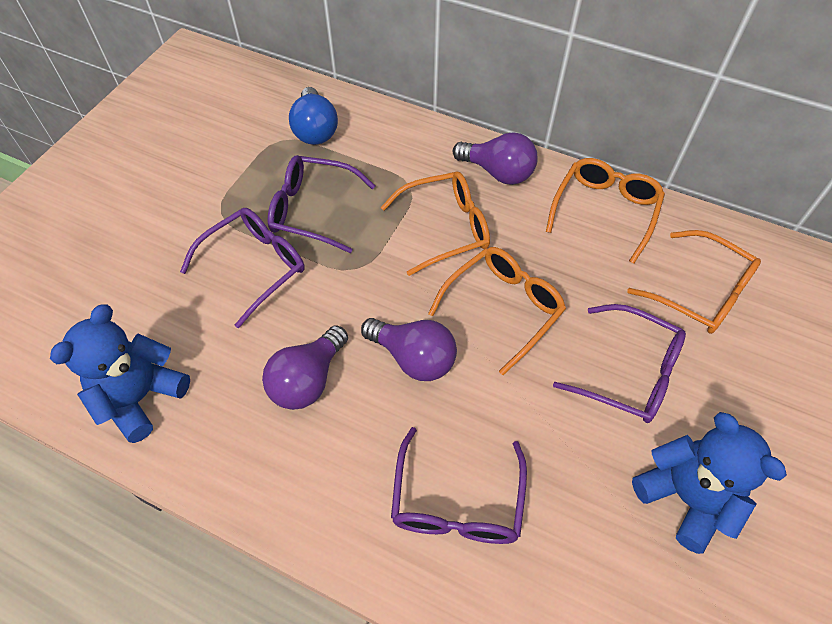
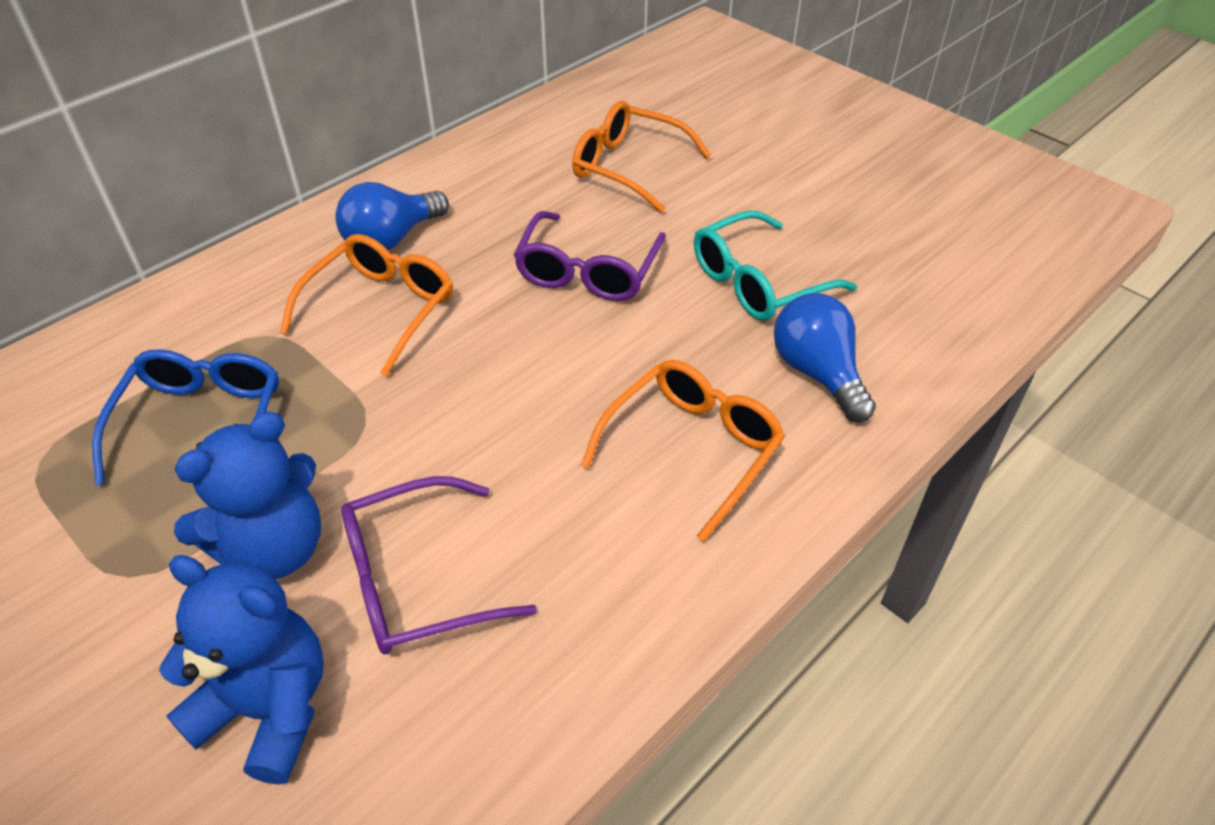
blue glasses: 0 -> 1
blue light bulb: 1 -> 2
orange glasses: 4 -> 3
purple glasses: 4 -> 2
purple light bulb: 3 -> 0
turquoise glasses: 0 -> 1

